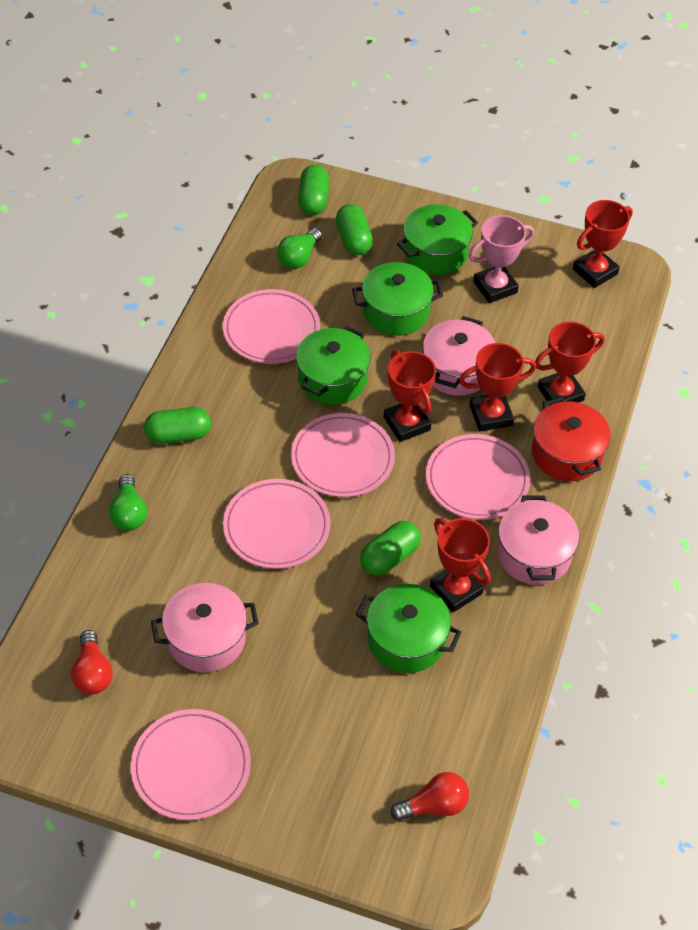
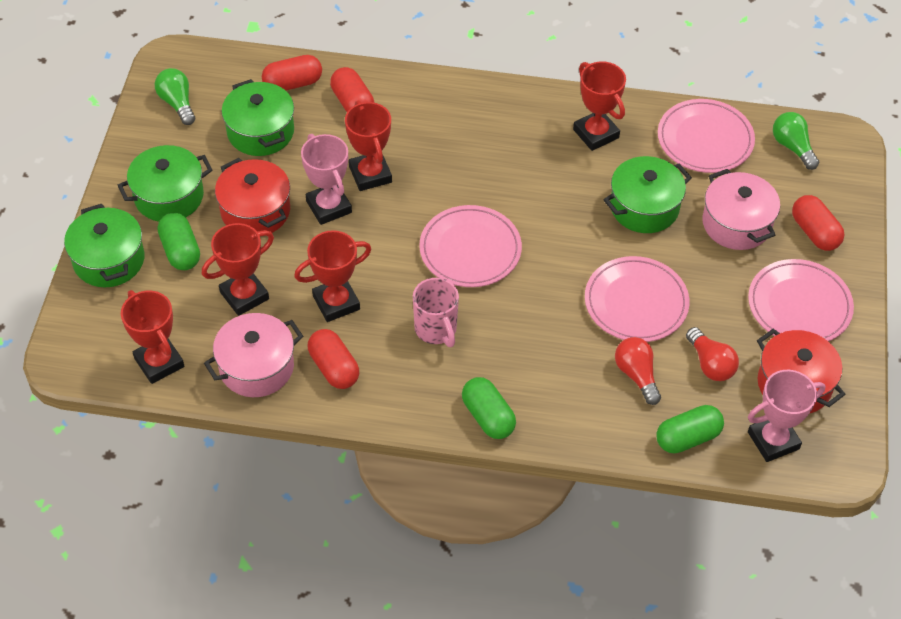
green capsule: 4 -> 3
pink mug: 0 -> 1
pink plate: 5 -> 4
pink pot: 3 -> 2
pink trophy: 1 -> 2
red capsule: 0 -> 4
red pot: 1 -> 2

